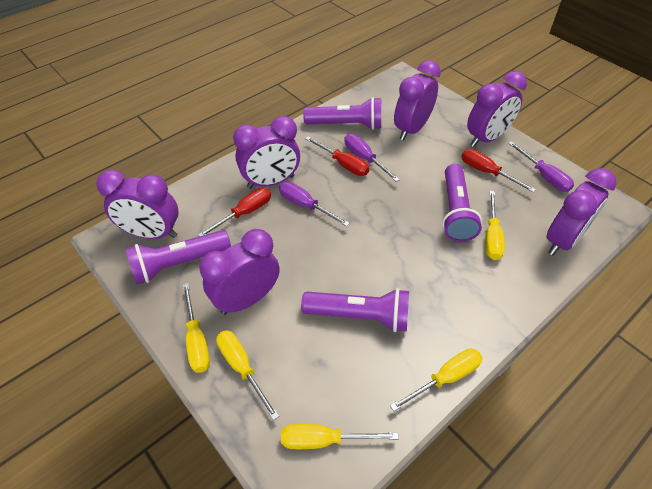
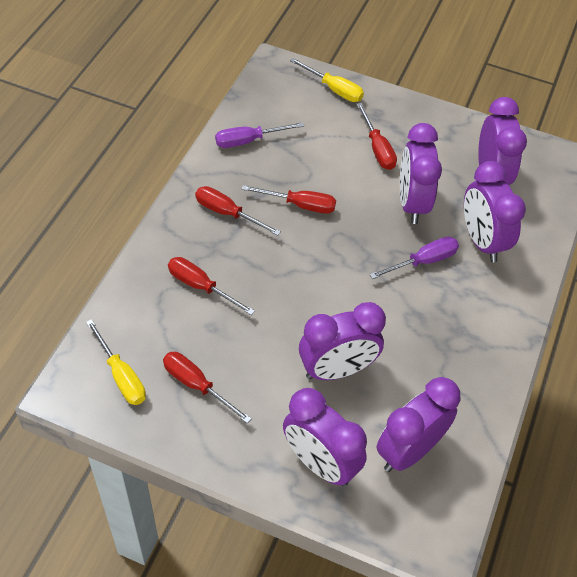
purple flashlight: 4 -> 0
purple screwdriver: 3 -> 2
red screwdriver: 3 -> 5
yellow screwdriver: 5 -> 2

